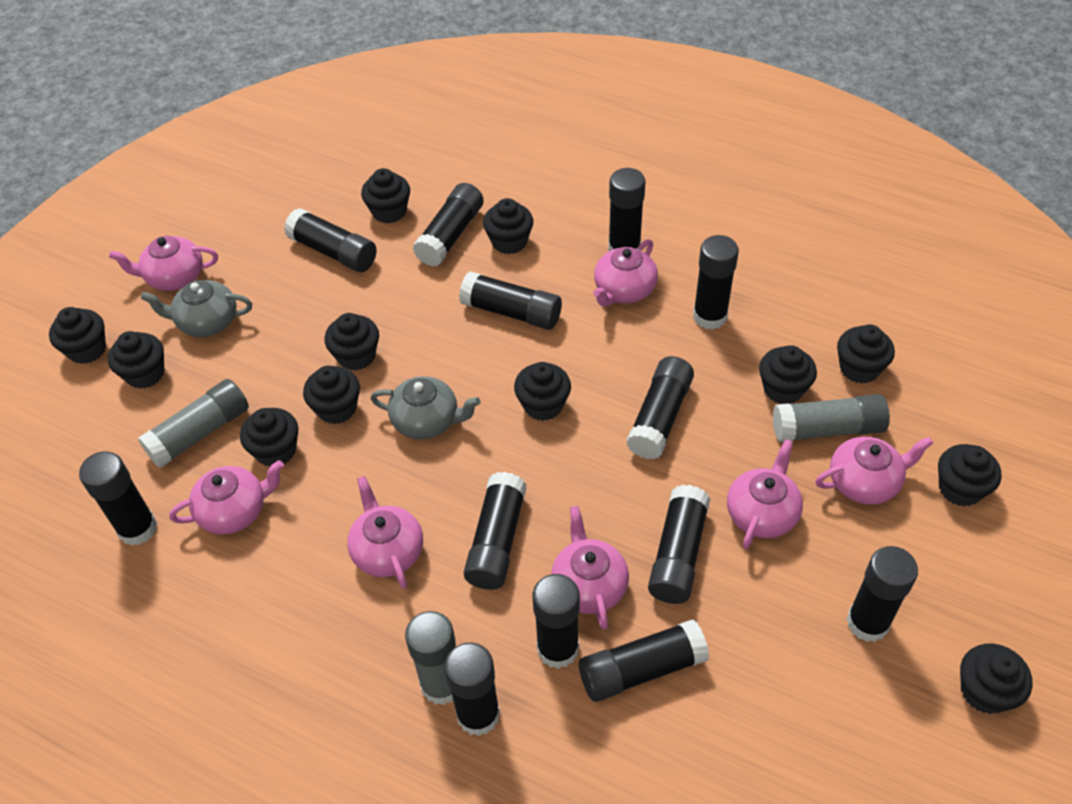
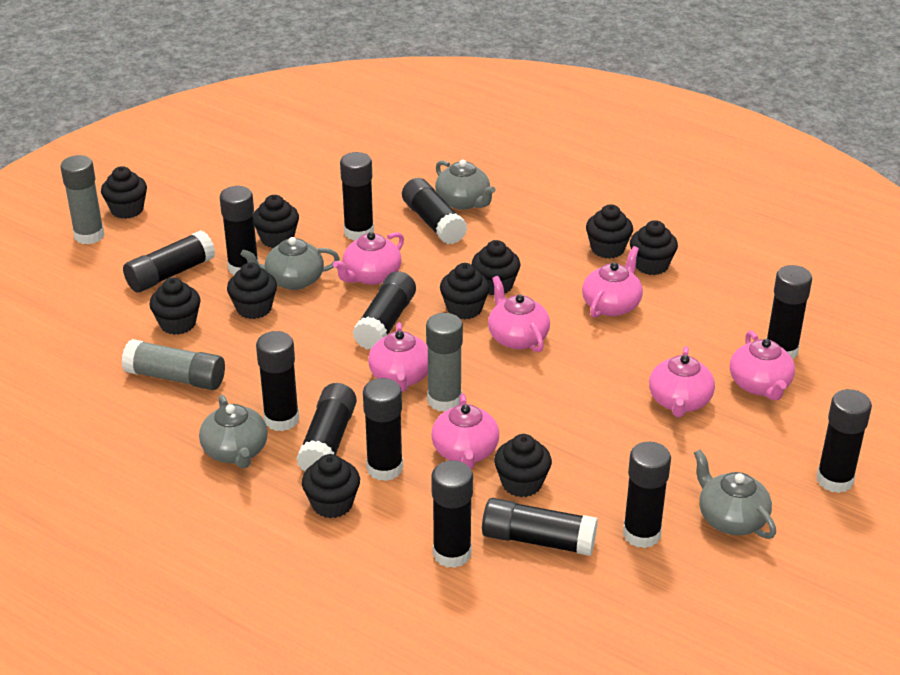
black cupcake: 12 -> 10
grey teapot: 2 -> 4

